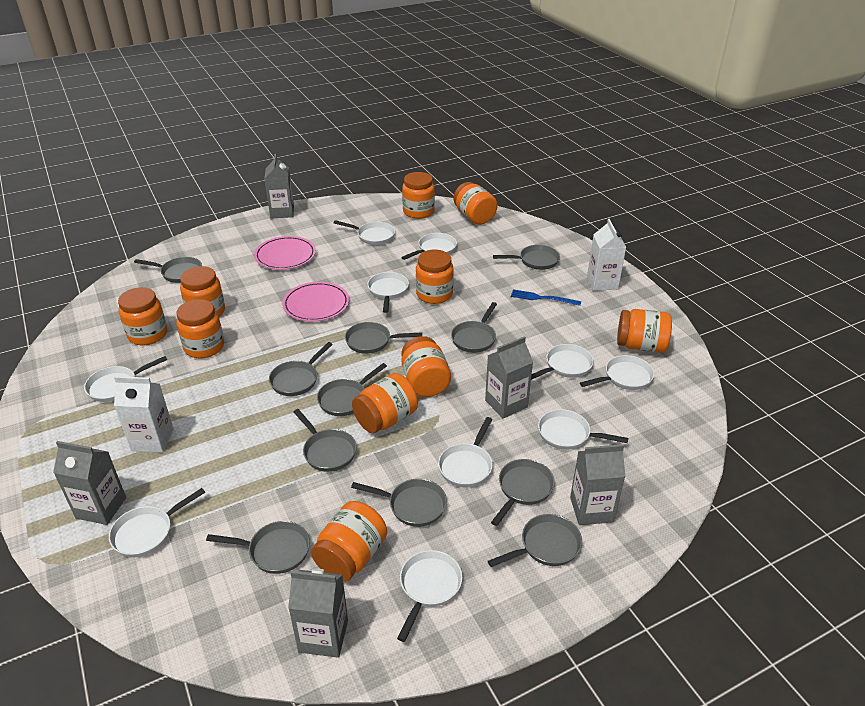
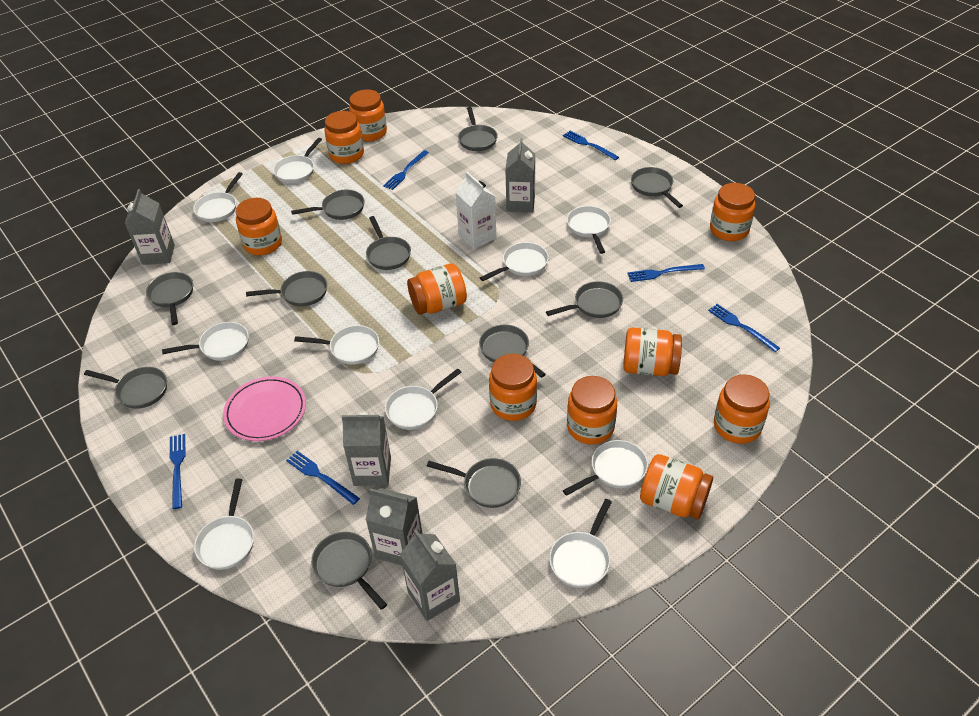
blue fork: 1 -> 6
pink plate: 2 -> 1
white carton: 2 -> 1

